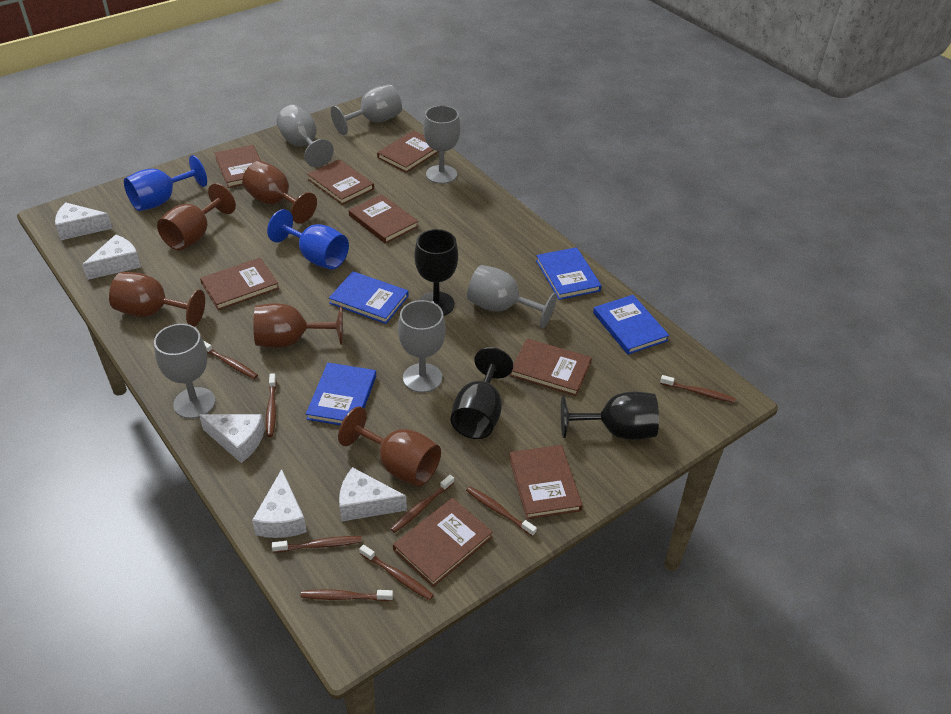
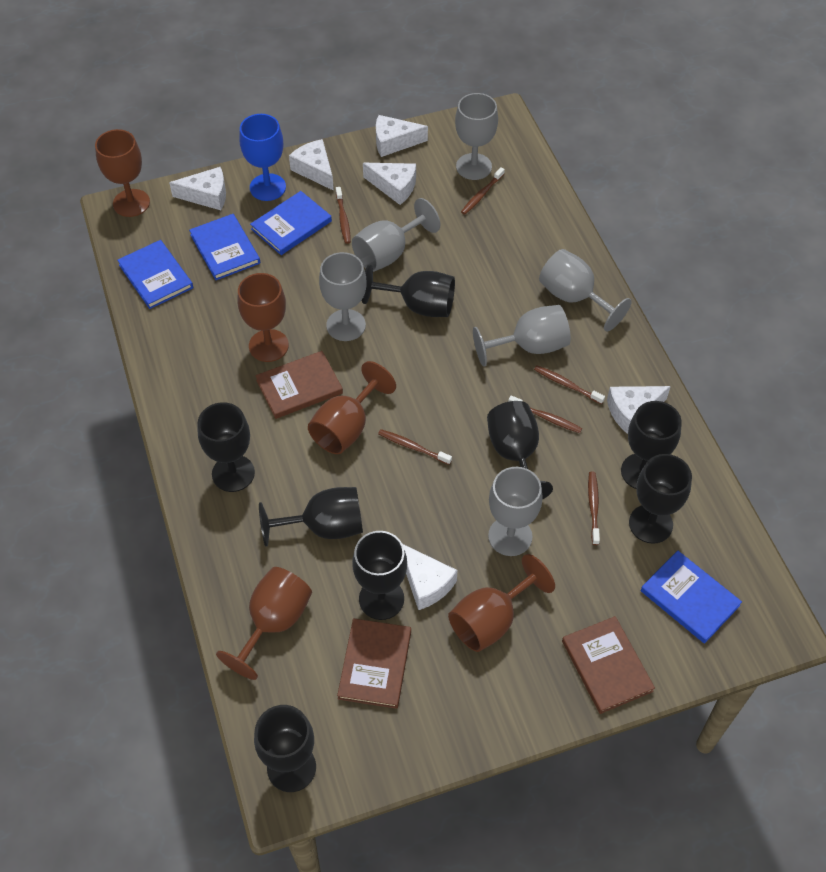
black goblet: 3 -> 8
blue goblet: 2 -> 1
brown book: 8 -> 3
brown toothbrush: 8 -> 6
white cheese: 5 -> 6

